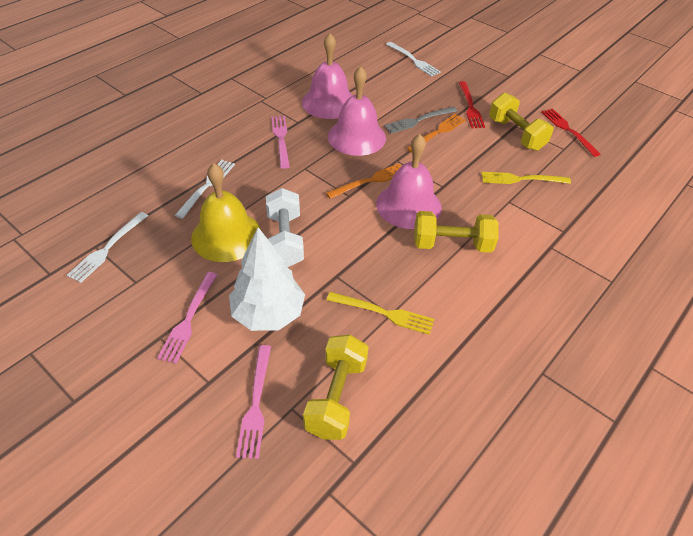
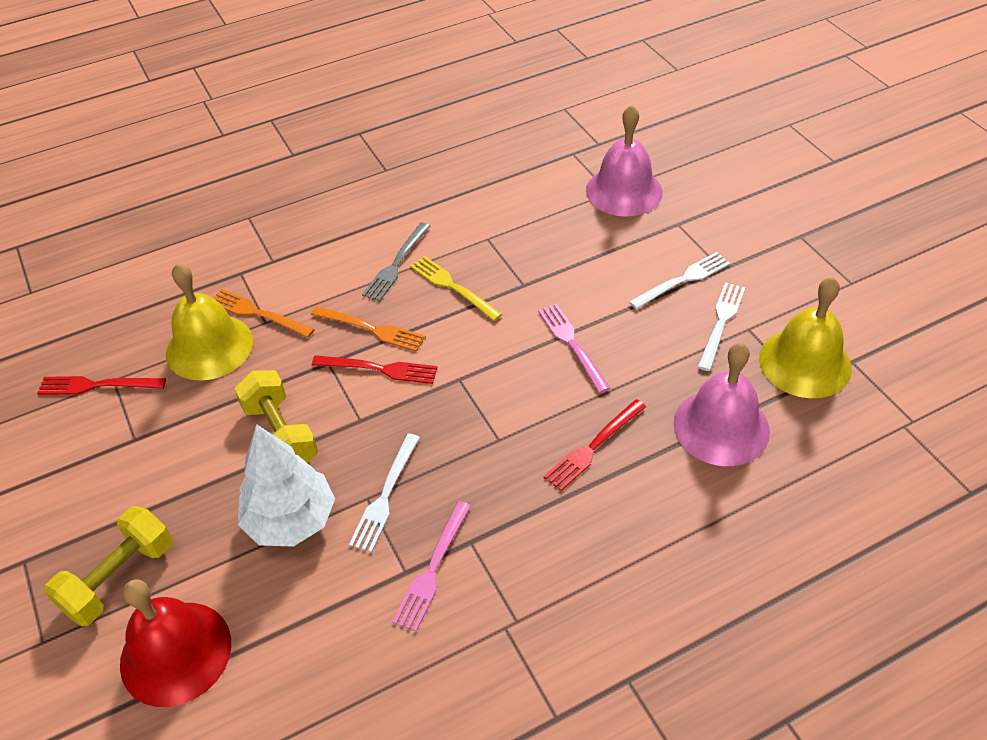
pink bell: 3 -> 2
pink fork: 3 -> 2
red bell: 0 -> 1
red fork: 2 -> 3
white dumbbell: 1 -> 0
yellow bell: 1 -> 2
yellow dumbbell: 3 -> 2
yellow fork: 2 -> 1

